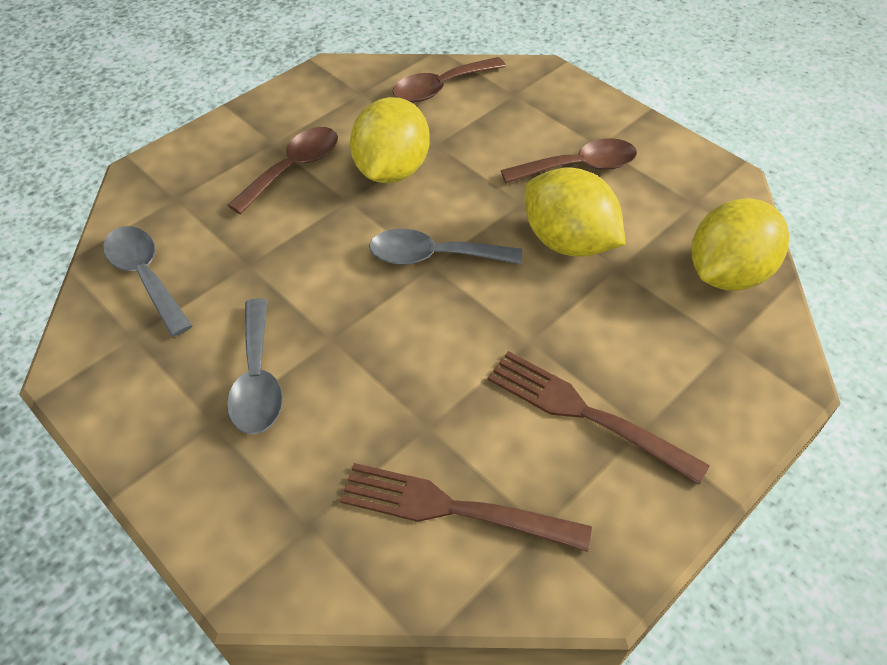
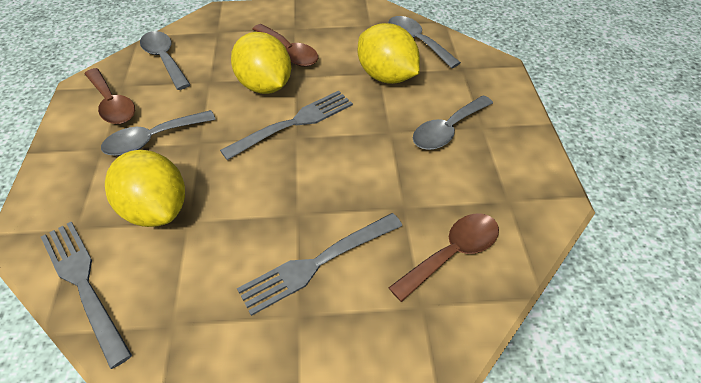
brown fork: 2 -> 0
grey fork: 0 -> 3
grey spoon: 3 -> 4

